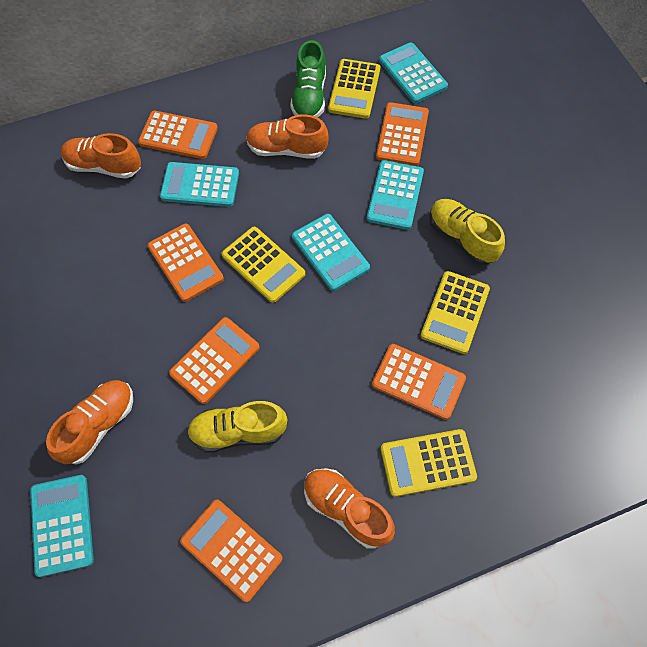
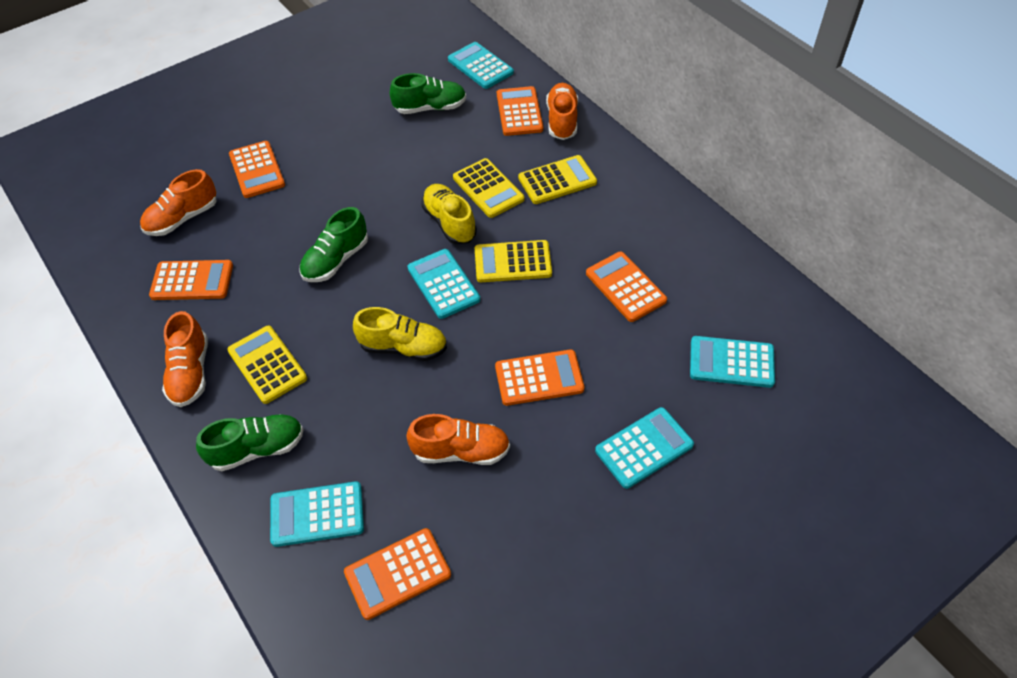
green shoe: 1 -> 3

